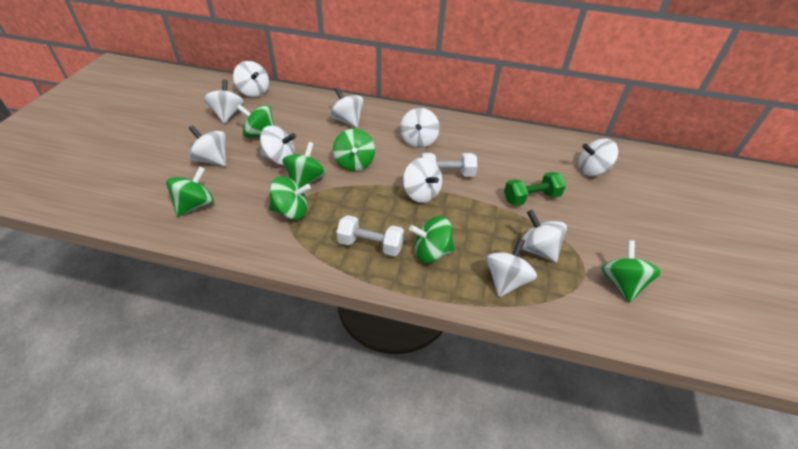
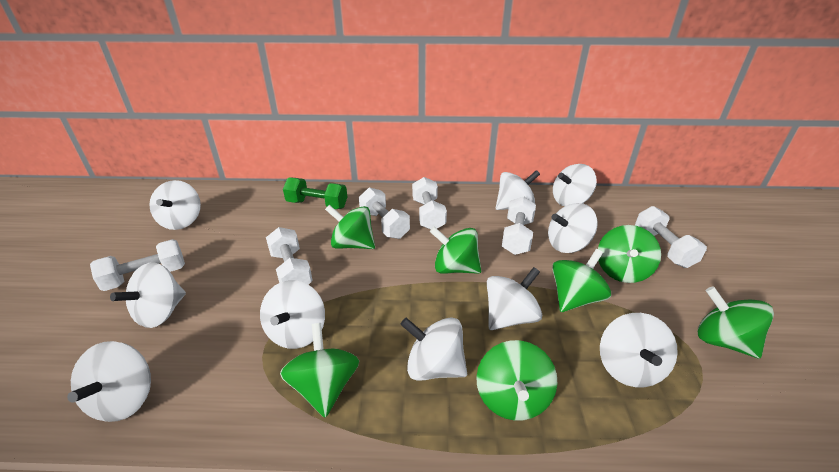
white dumbbell: 2 -> 6

